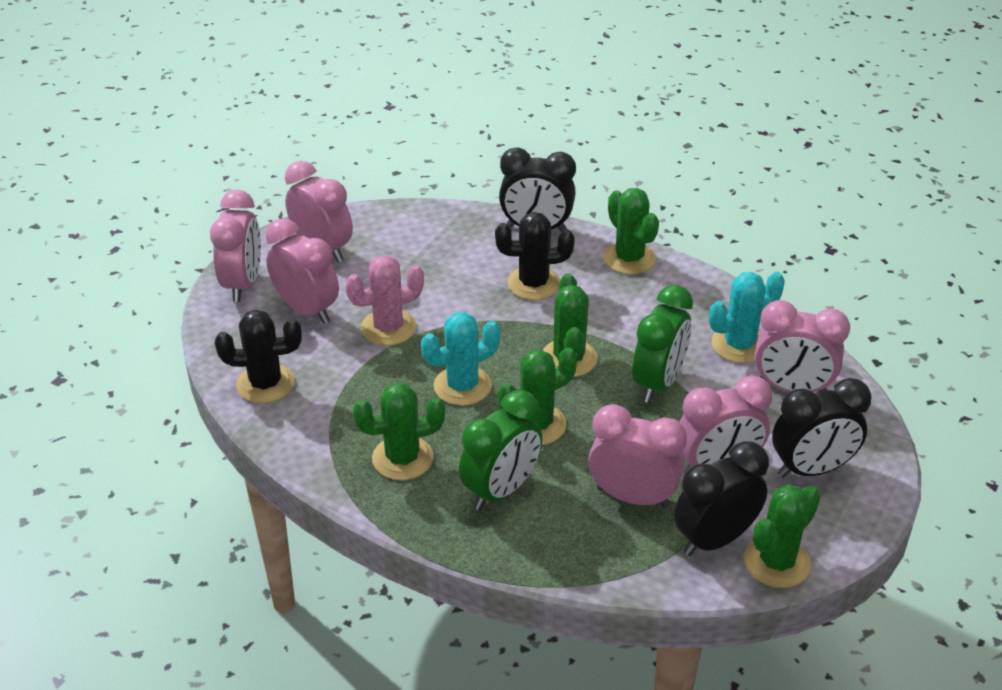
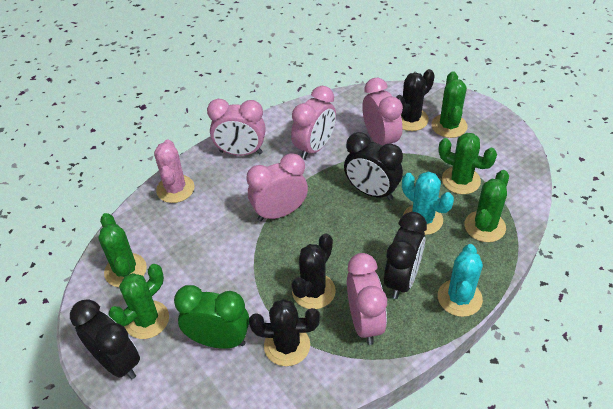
black cactus: 2 -> 3
green clock: 2 -> 1
pink clock: 6 -> 5

